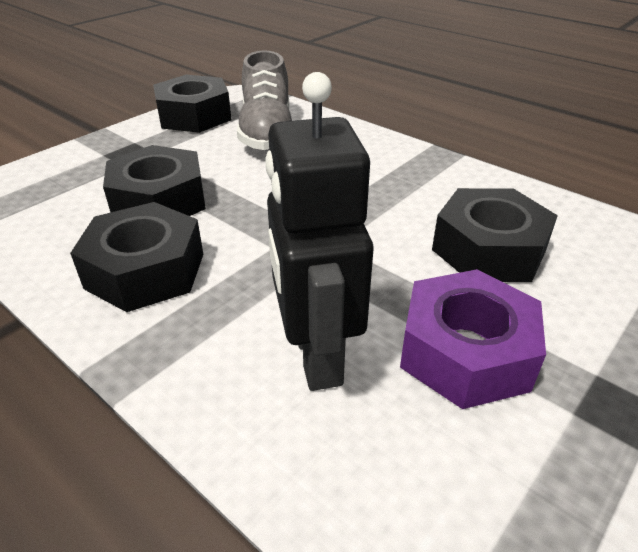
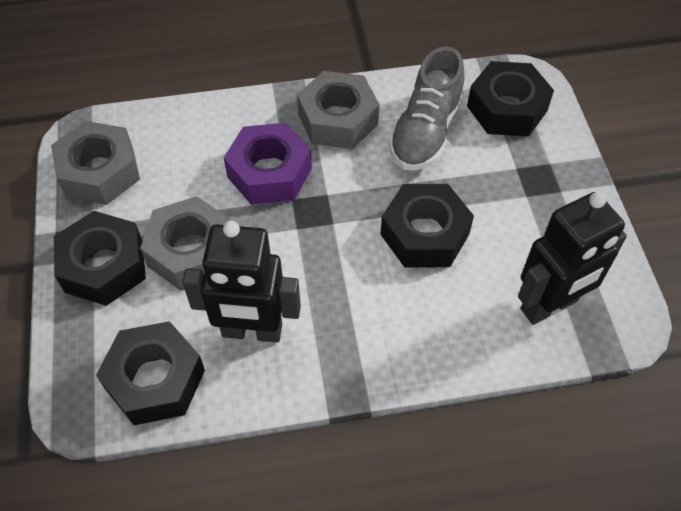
black robot: 1 -> 2
grey nut: 0 -> 3

